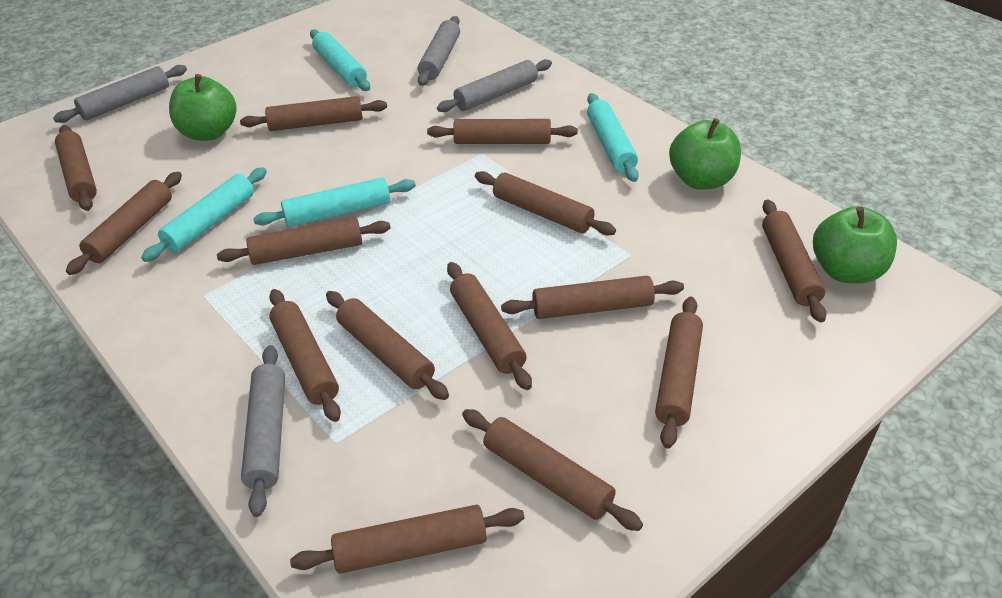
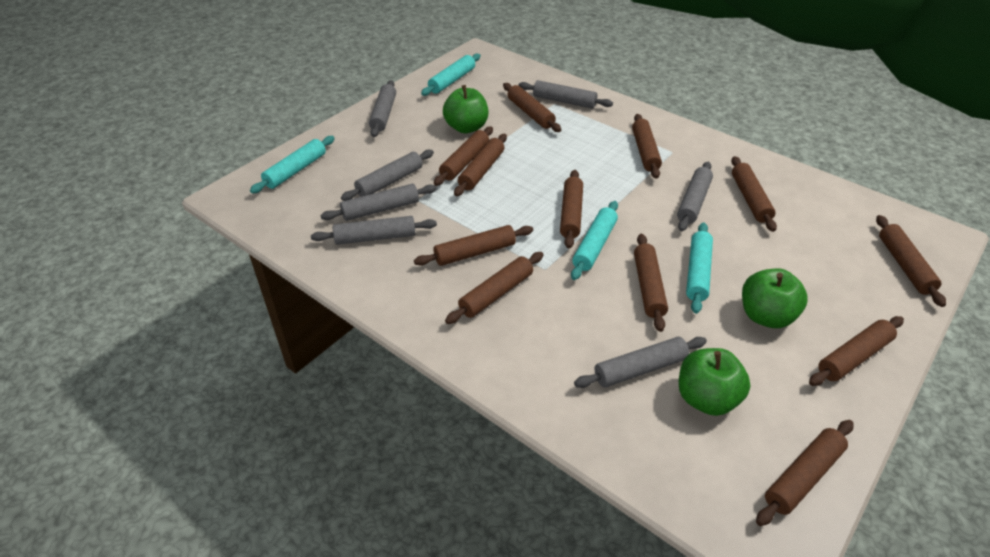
brown rolling pin: 14 -> 12
grey rolling pin: 4 -> 7

